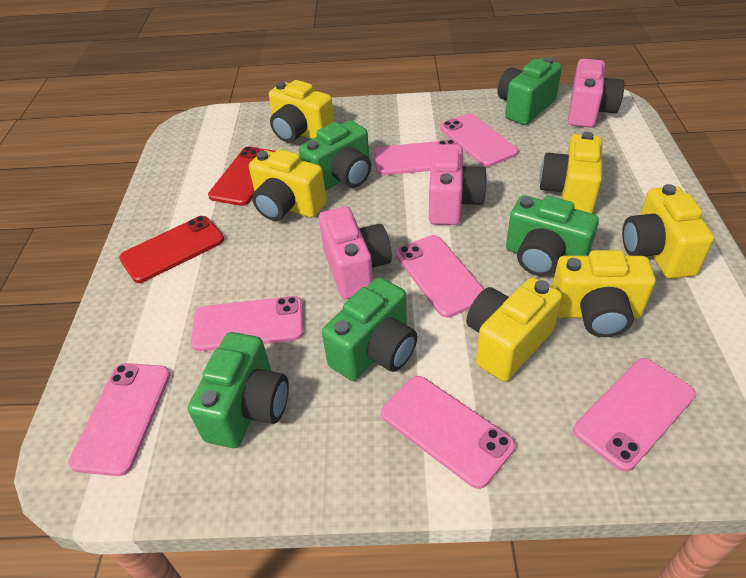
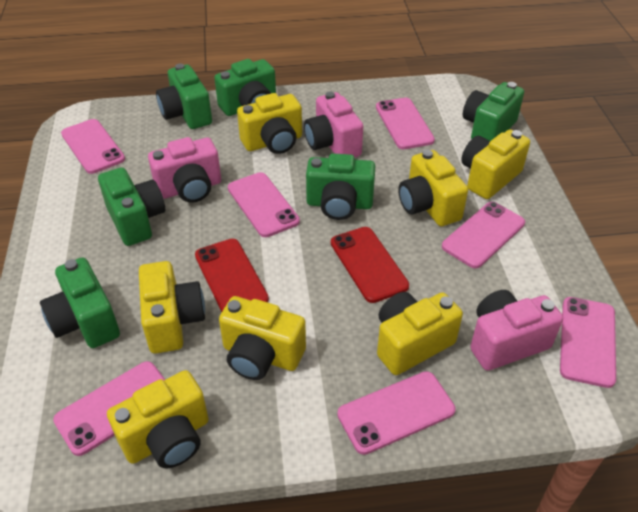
green camera: 5 -> 6
yellow camera: 6 -> 7

